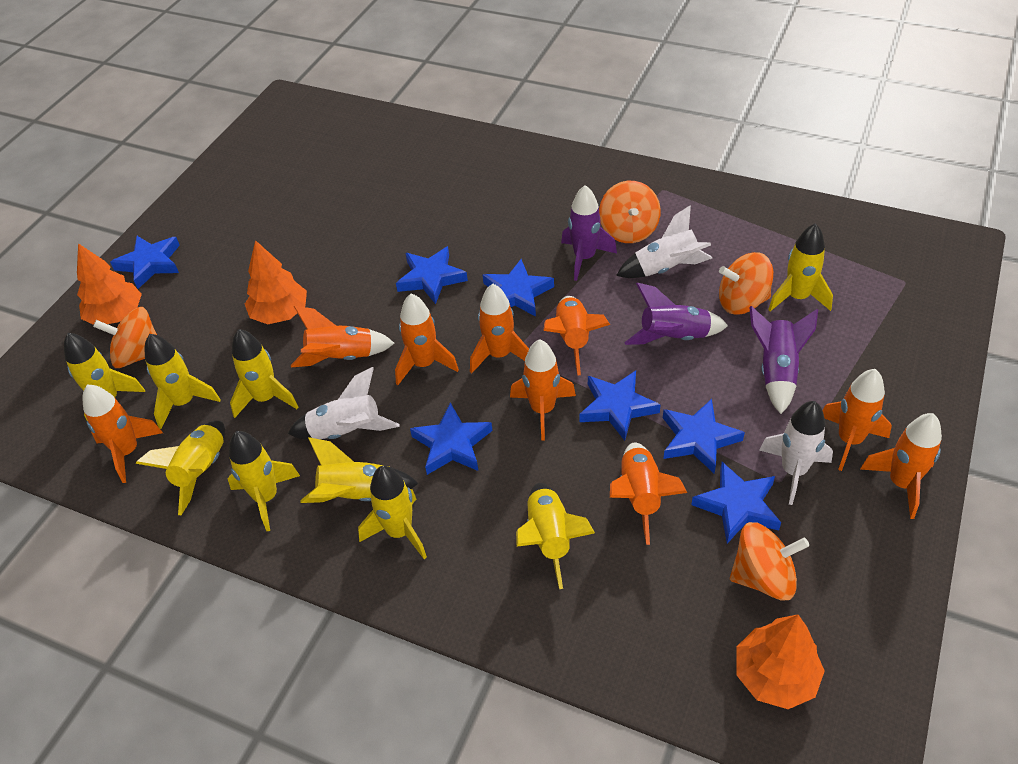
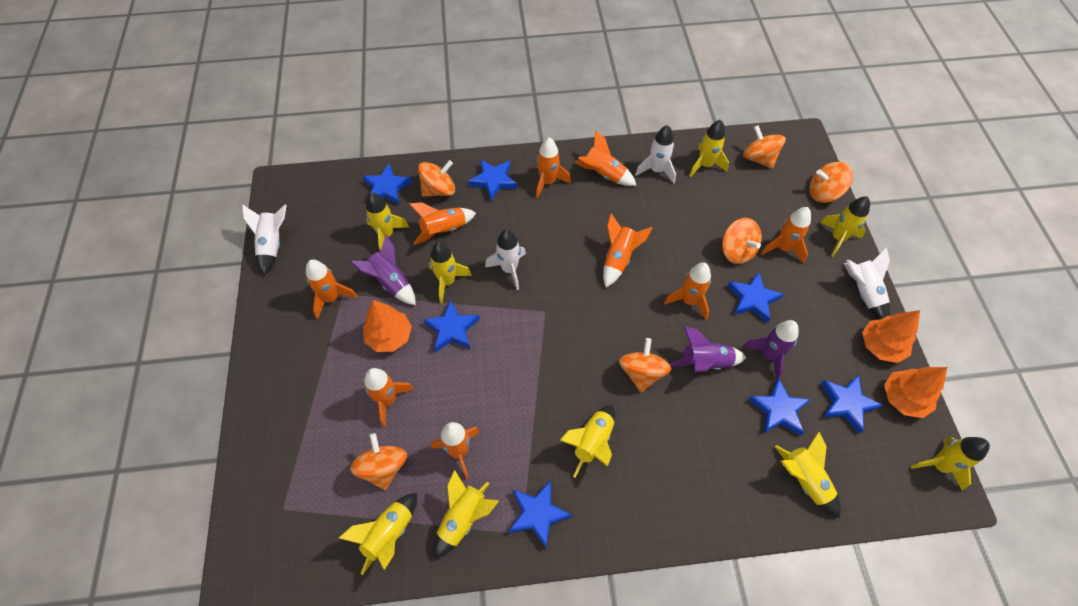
orange spinning top: 4 -> 6
white rocket: 3 -> 4

